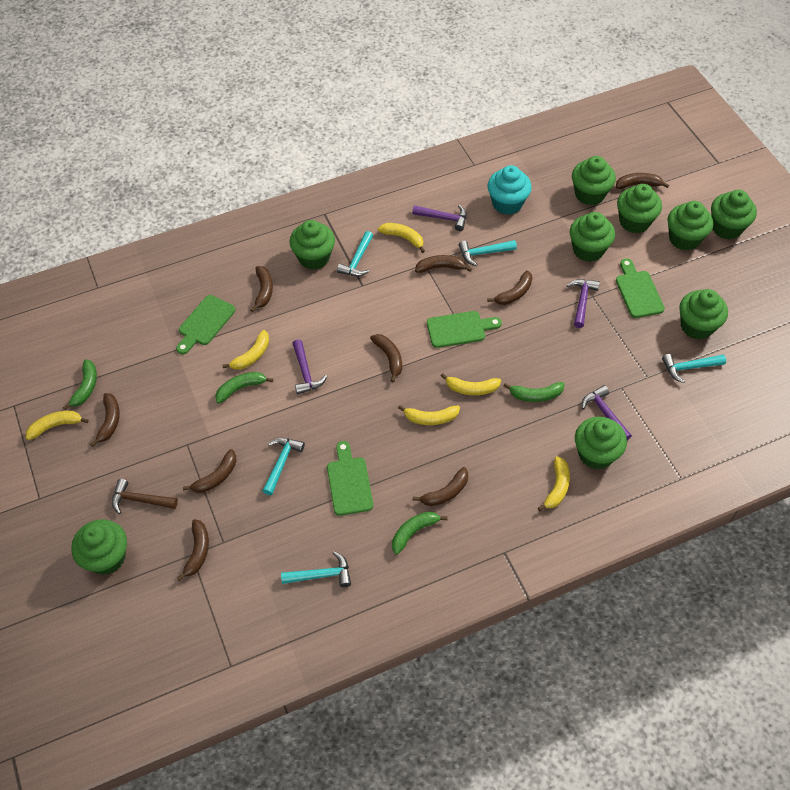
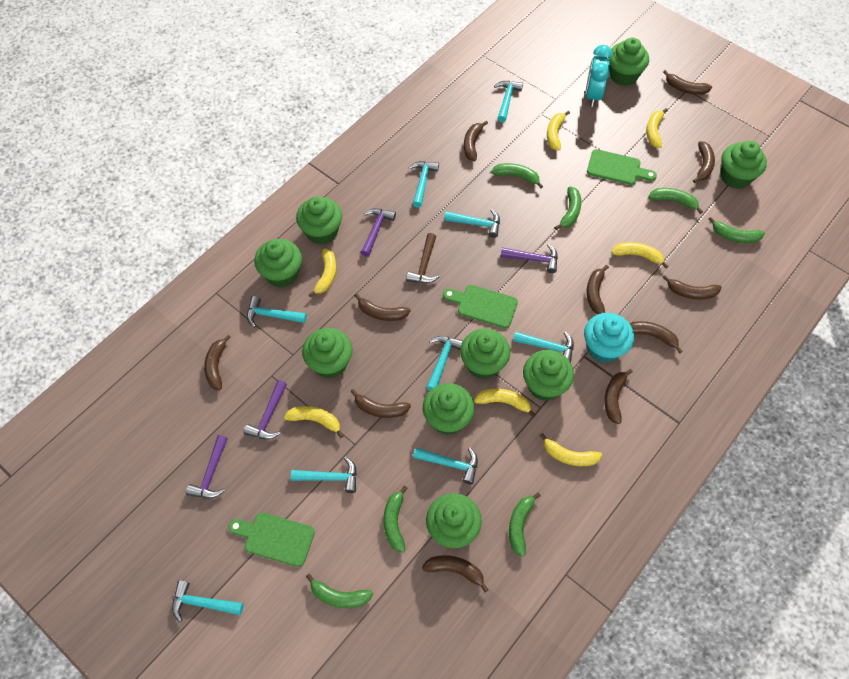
brown banana: 9 -> 11
green banana: 4 -> 7
green cutting board: 4 -> 3
turquoise clock: 0 -> 1
turquoise hammer: 5 -> 9
yellow banana: 6 -> 7

